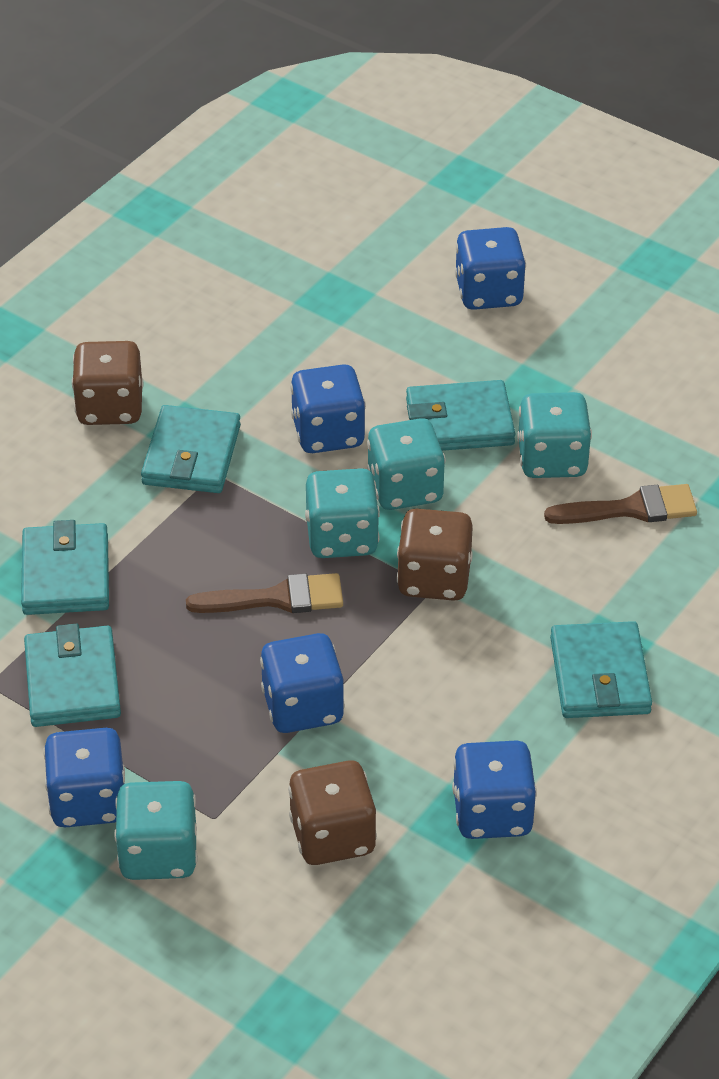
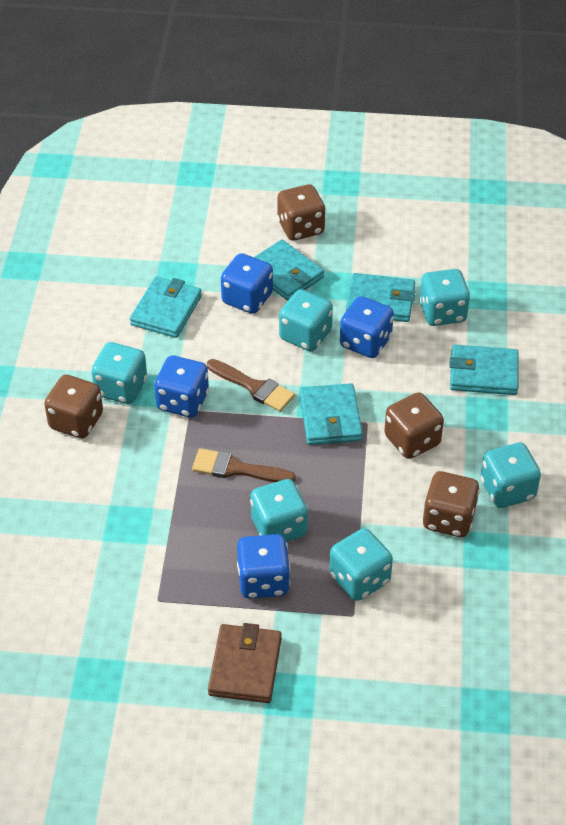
blue dice: 5 -> 4
brown dice: 3 -> 4
brown wallet: 0 -> 1
turquoise dice: 4 -> 6

